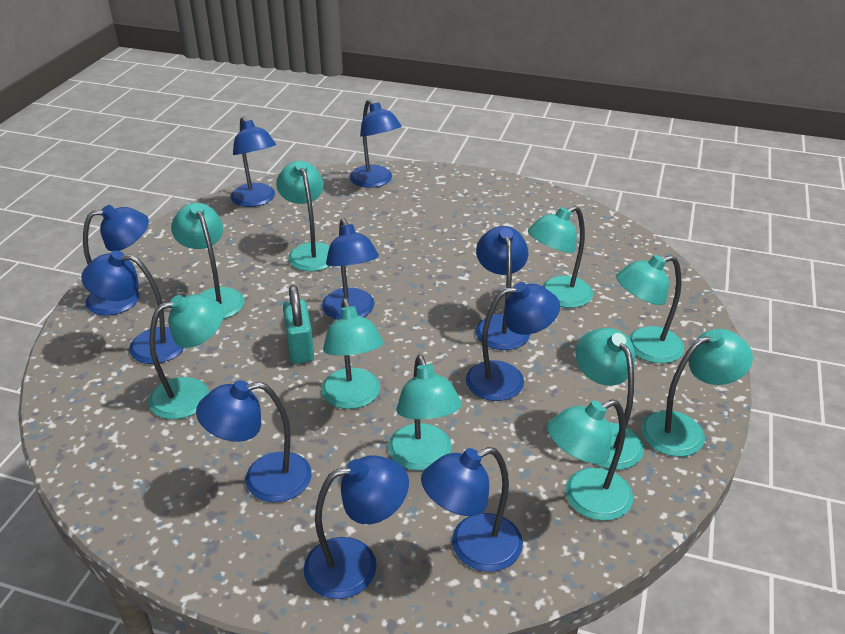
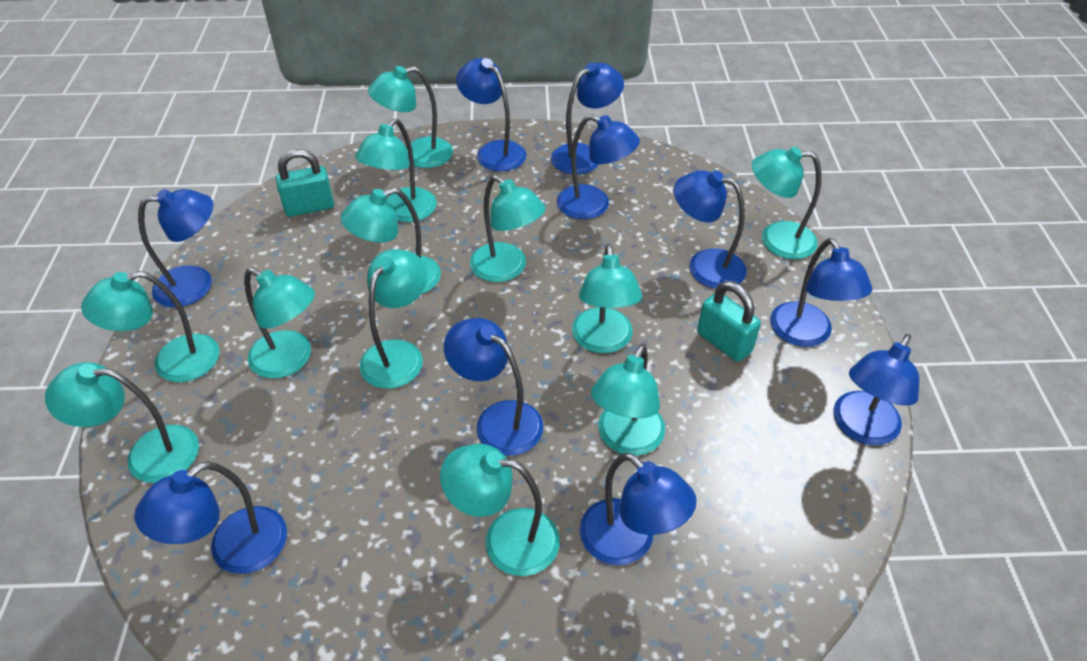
turquoise lamp: 10 -> 12
turquoise padlock: 1 -> 2

